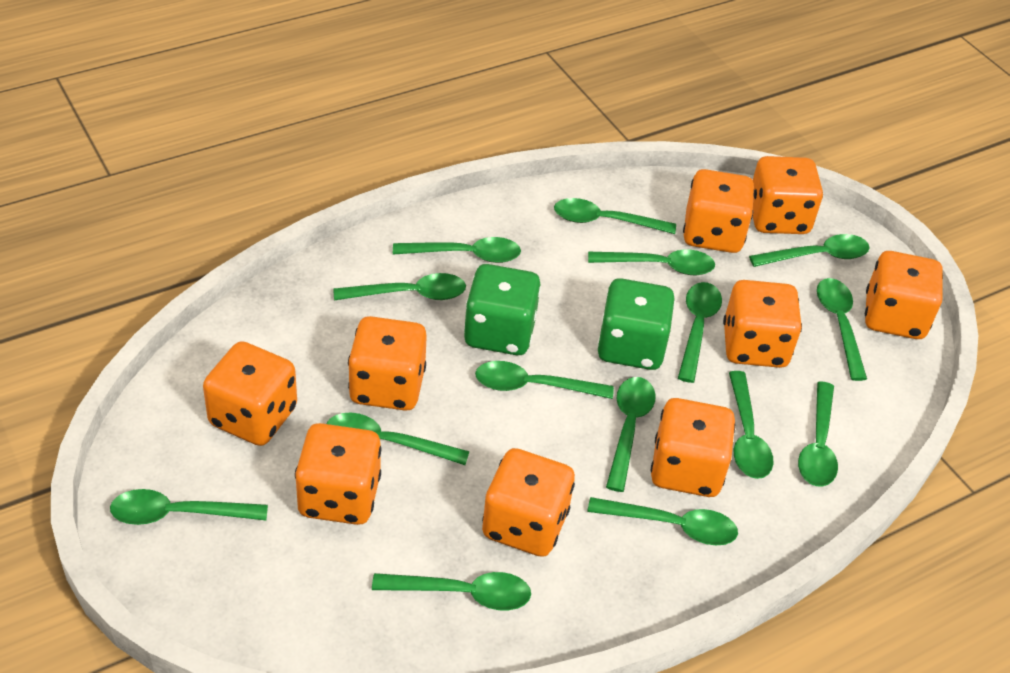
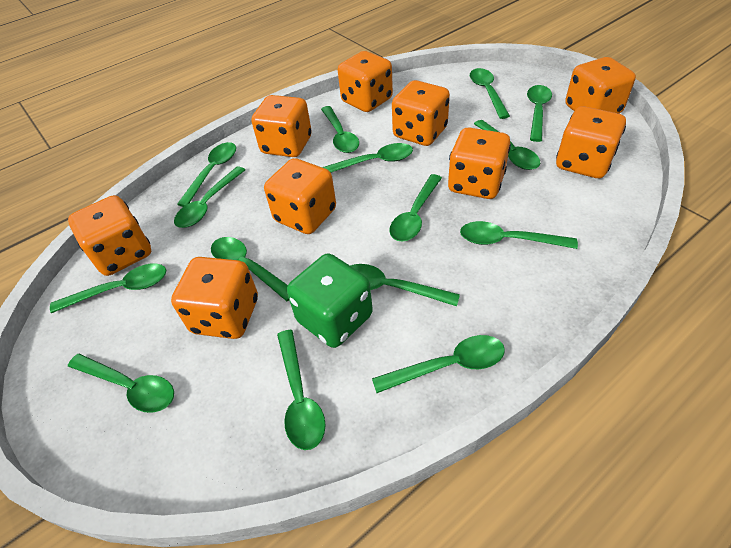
green dice: 2 -> 1

